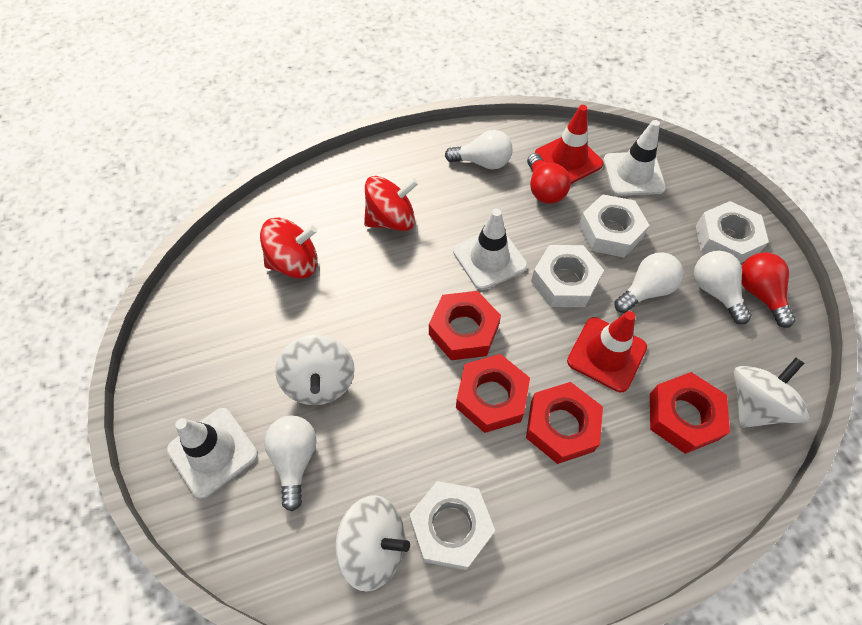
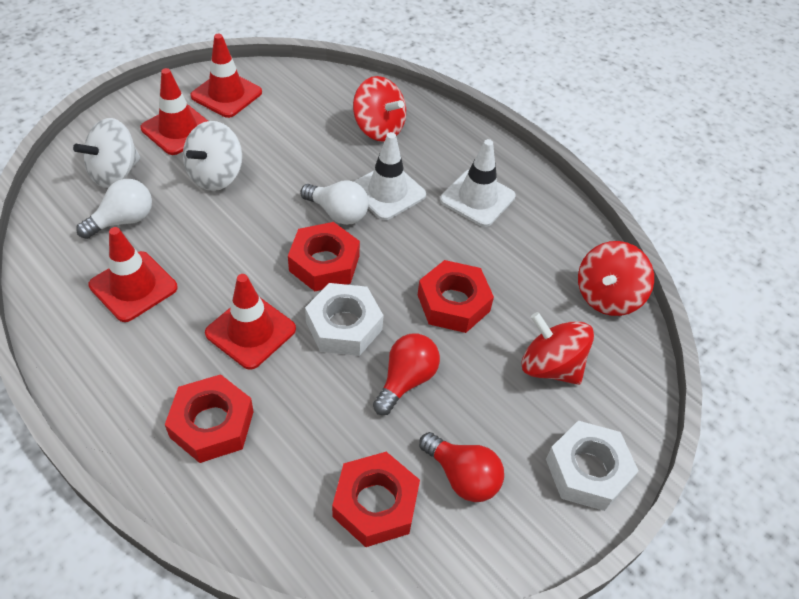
red spinning top: 2 -> 3
red traffic cone: 2 -> 4
white light bulb: 4 -> 2
white nut: 4 -> 2
white spinning top: 3 -> 2
white traffic cone: 3 -> 2

